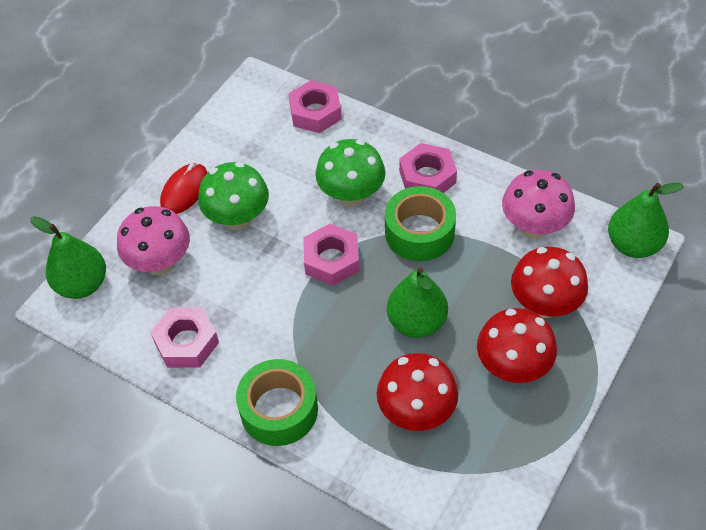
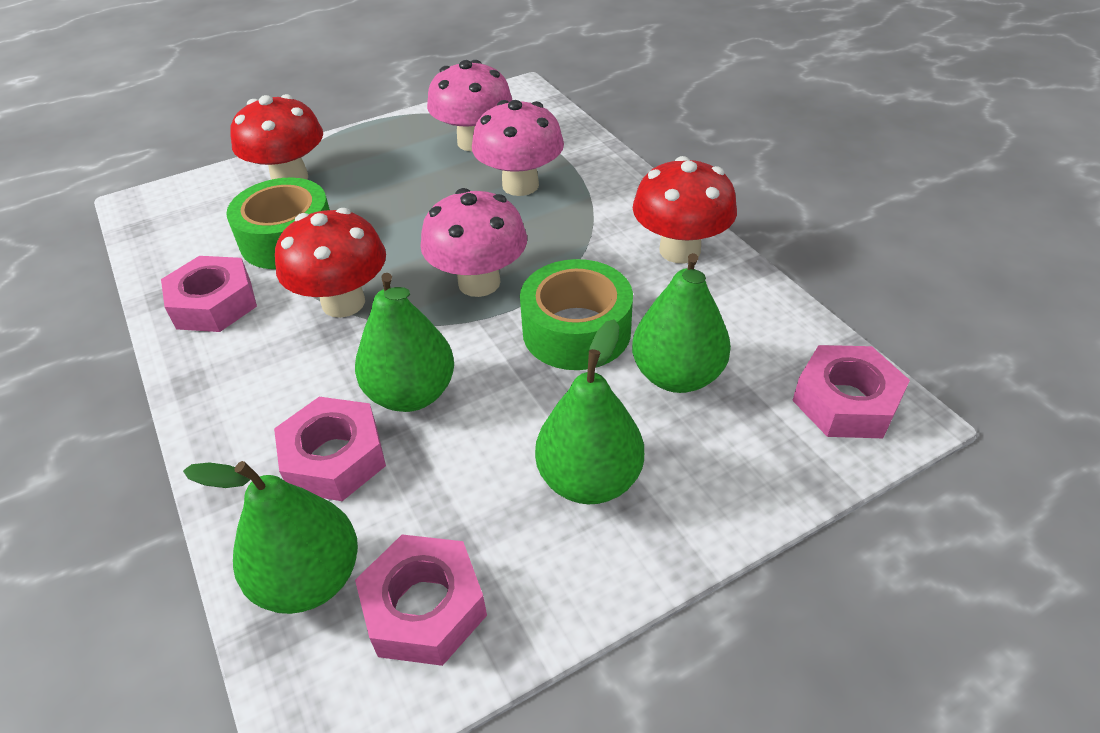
green mushroom: 2 -> 0
green pear: 3 -> 4
pink mushroom: 2 -> 3
red mouse: 1 -> 0

